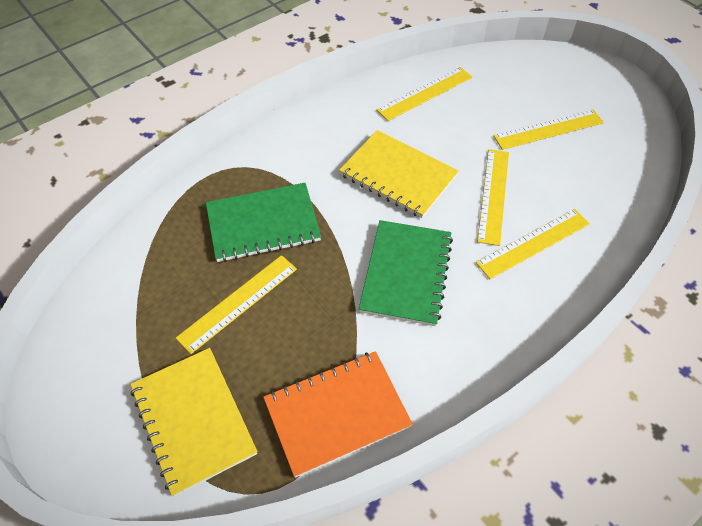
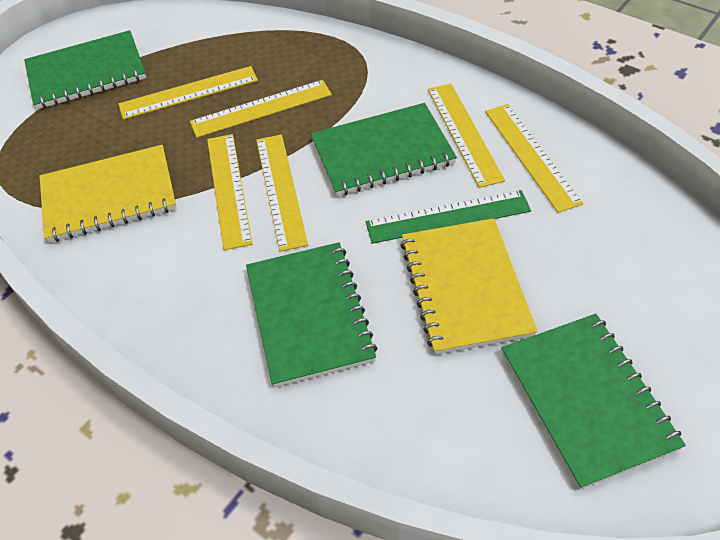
green notebook: 2 -> 4
green ruler: 0 -> 1
orange notebook: 1 -> 0
yellow ruler: 5 -> 6

